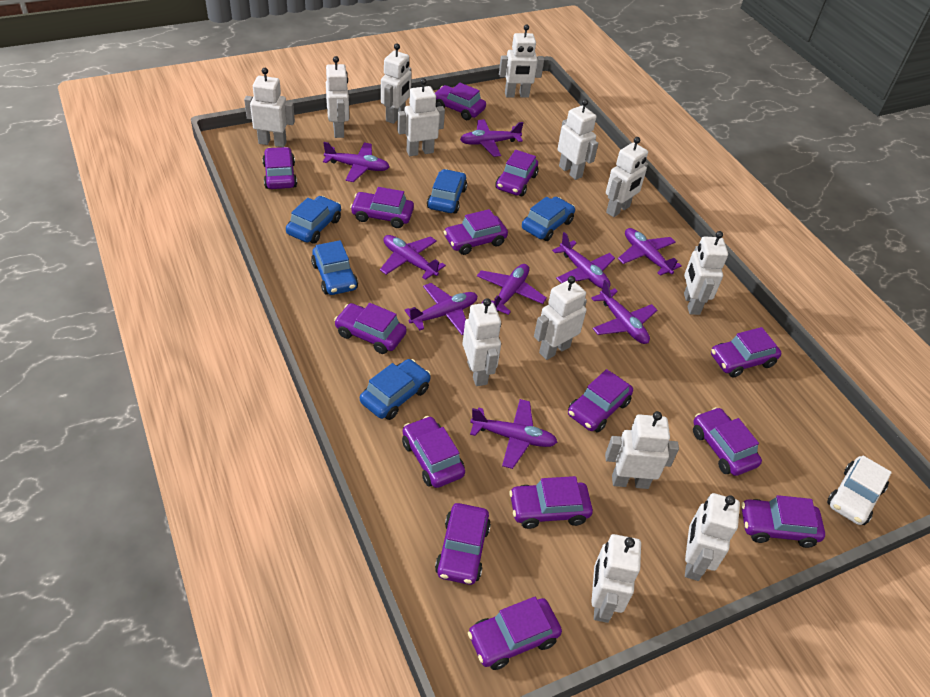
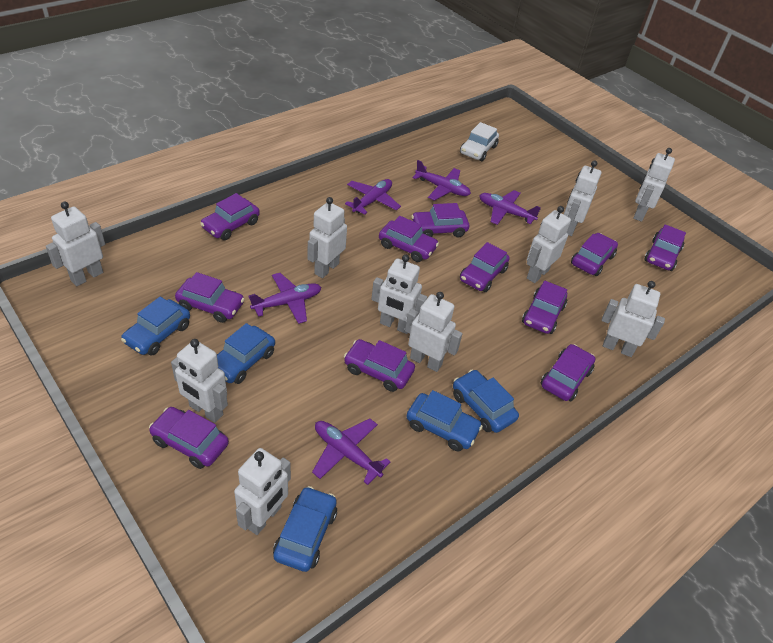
purple car: 14 -> 11
purple plane: 9 -> 5
white robot: 13 -> 10

